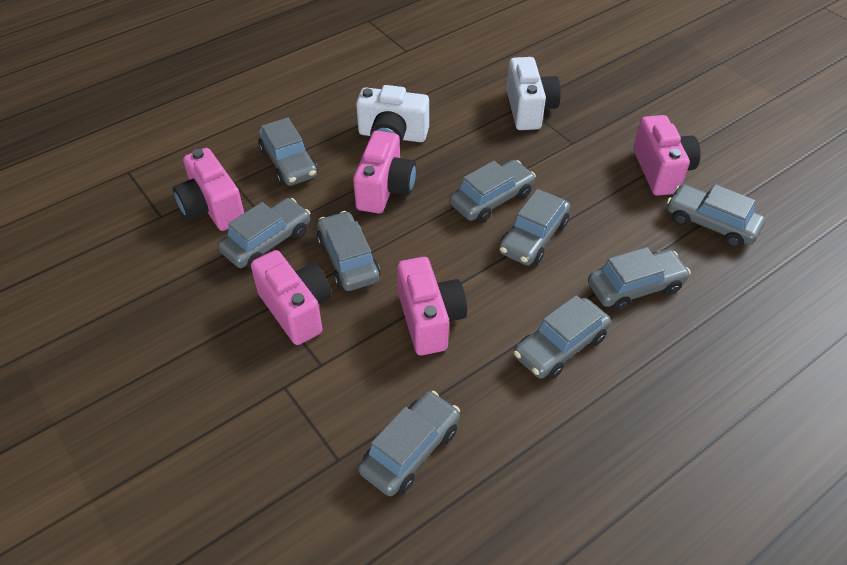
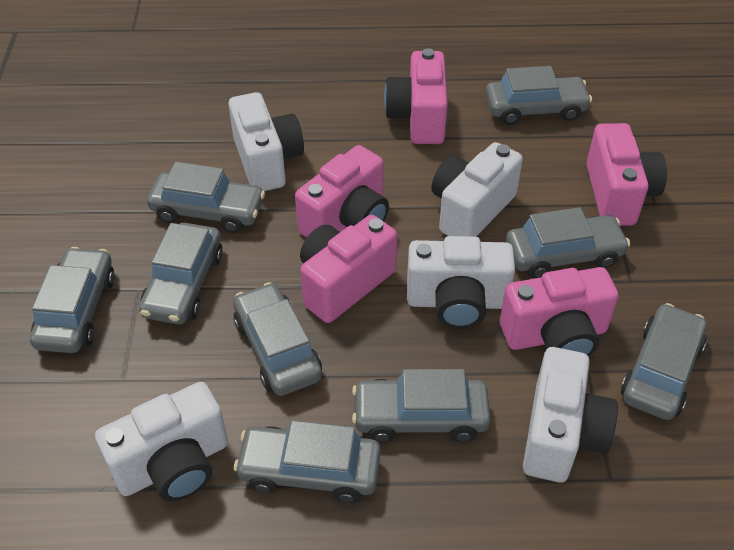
white camera: 2 -> 5

